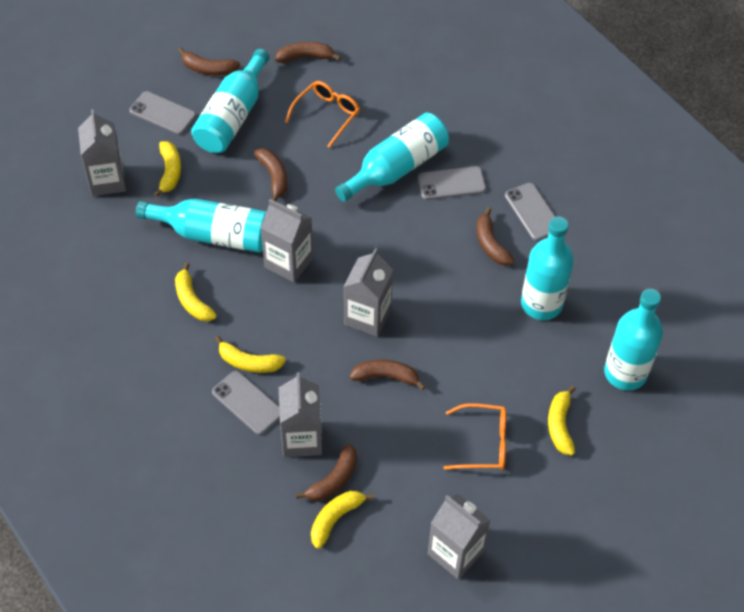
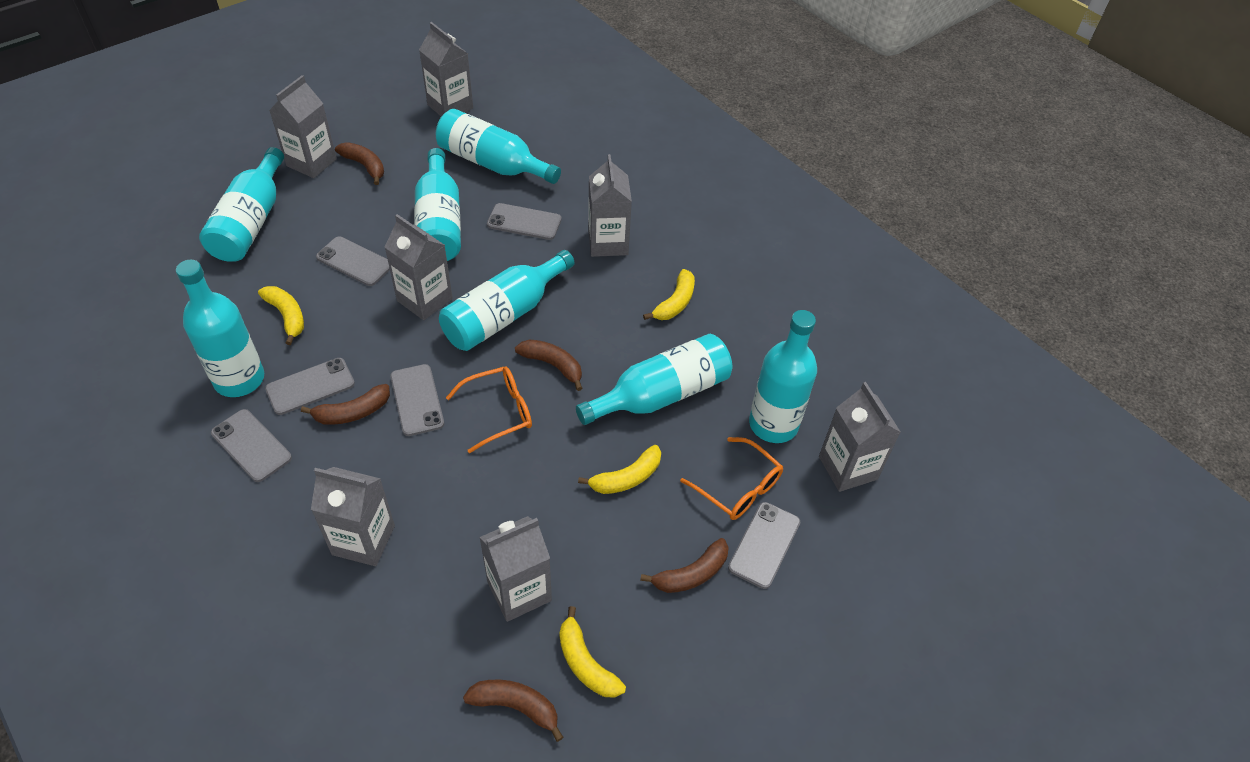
brown banana: 6 -> 5
grey carton: 5 -> 7
grey phone: 4 -> 6
turquoise bottle: 5 -> 7
yellow banana: 5 -> 4

